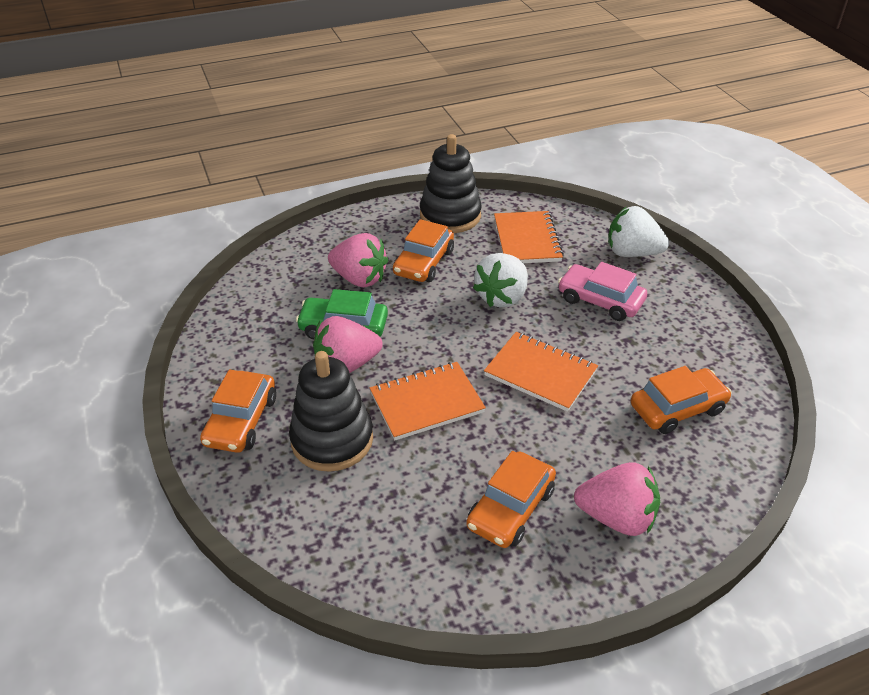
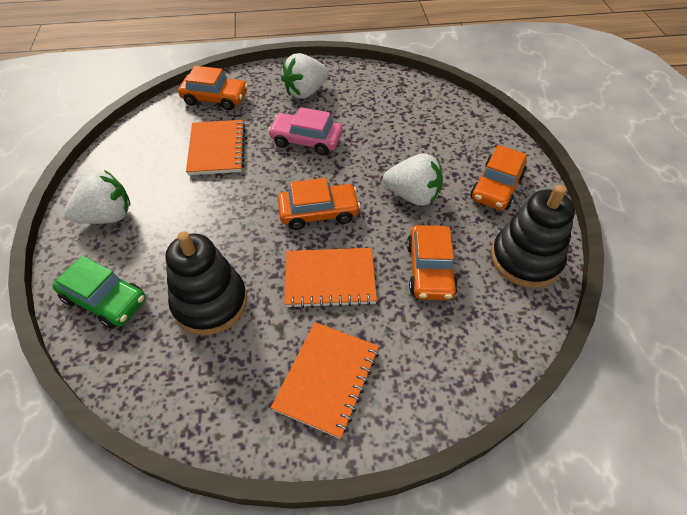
pink strawberry: 3 -> 0
white strawberry: 2 -> 3

